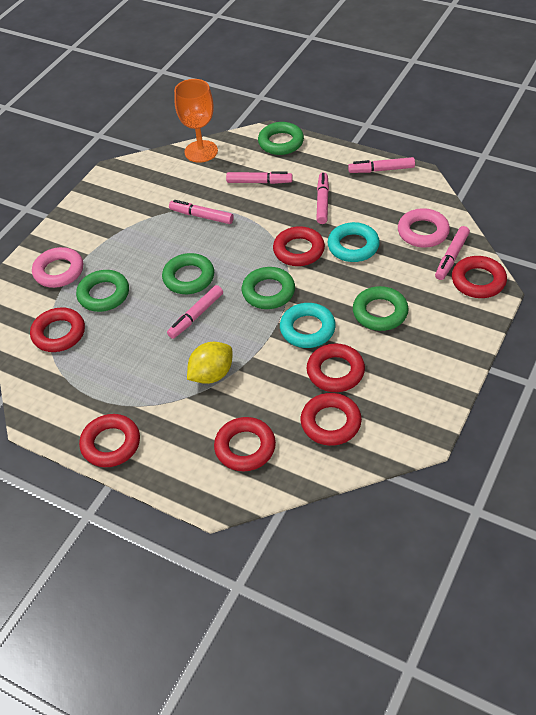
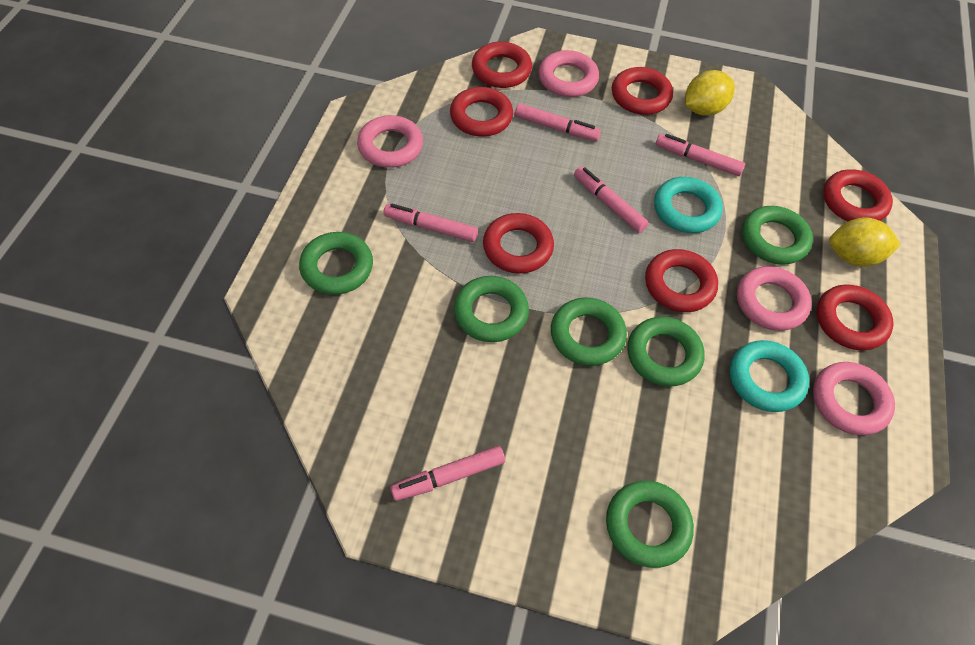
green ring: 5 -> 6
orange goblet: 1 -> 0
pink marker: 6 -> 5
pink ring: 2 -> 4
yellow lemon: 1 -> 2

